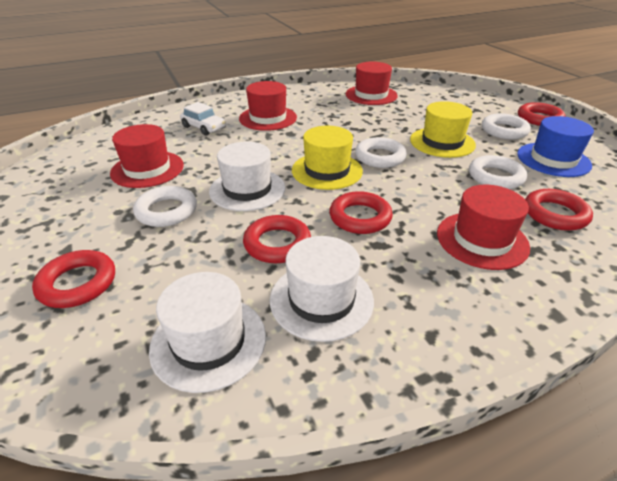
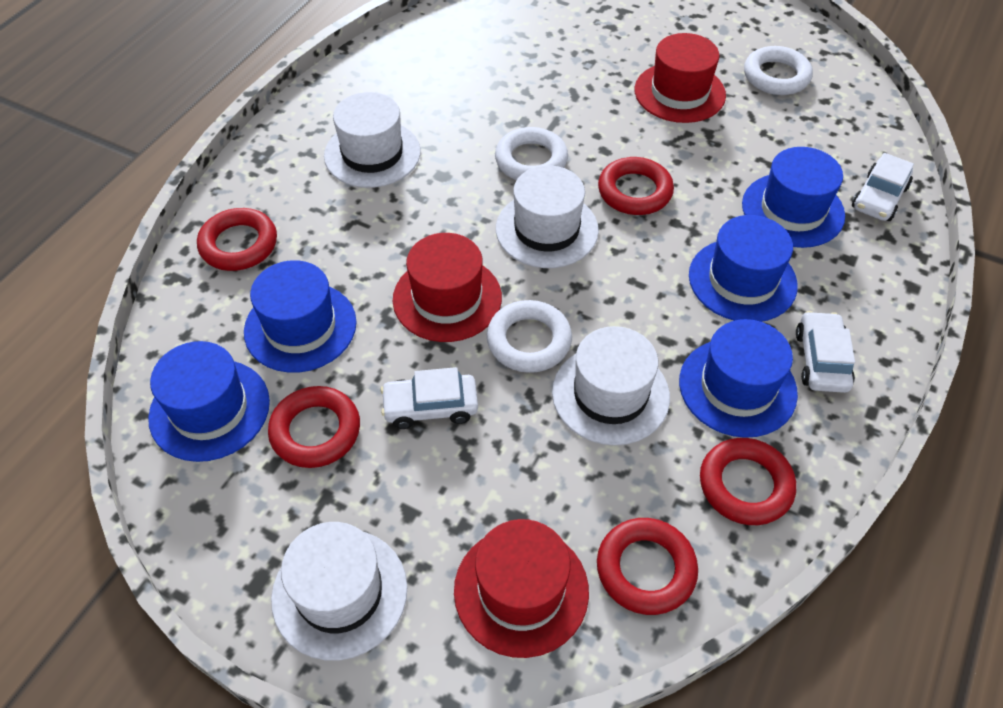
blue hat: 1 -> 5
red hat: 4 -> 3
white car: 1 -> 3
white hat: 3 -> 4
white ring: 4 -> 3
yellow hat: 2 -> 0

